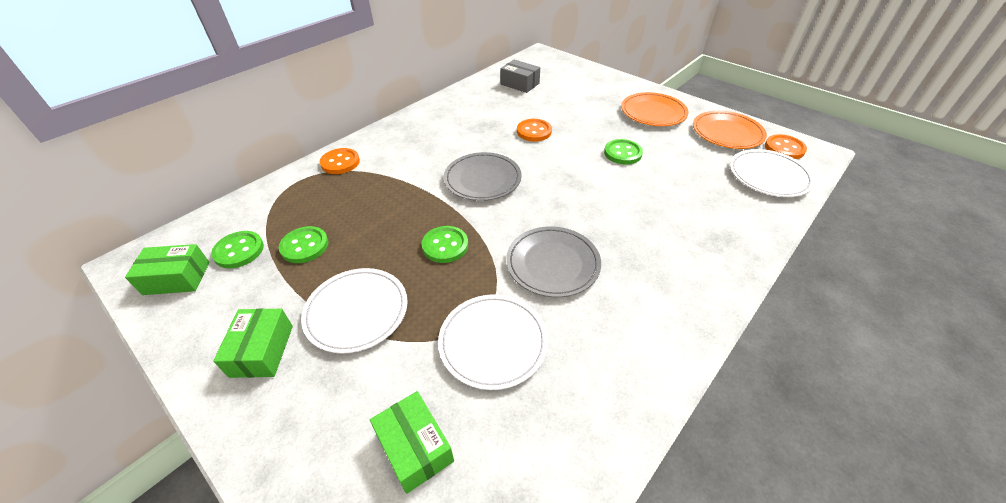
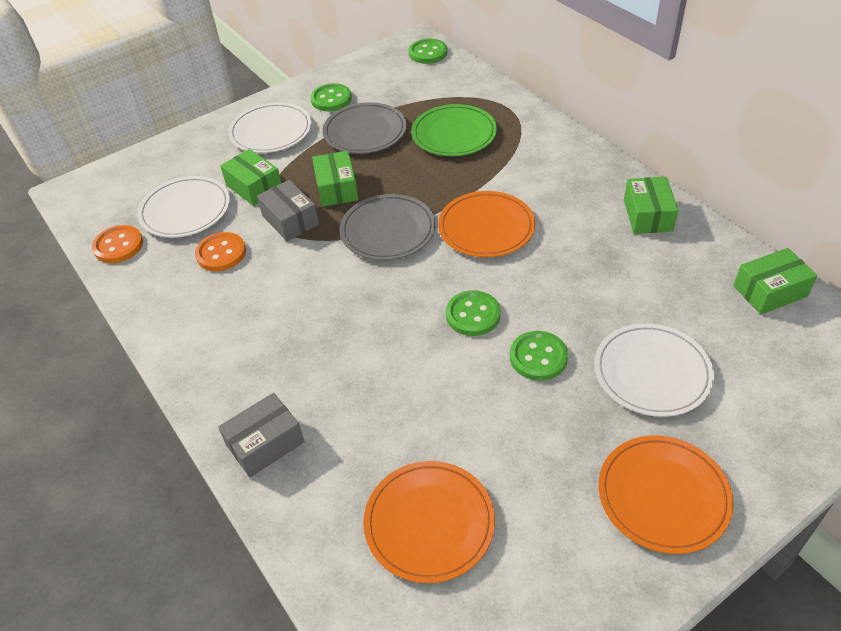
green box: 3 -> 4
green plate: 0 -> 1
grey box: 1 -> 2
orange button: 3 -> 2
orange plate: 2 -> 3

